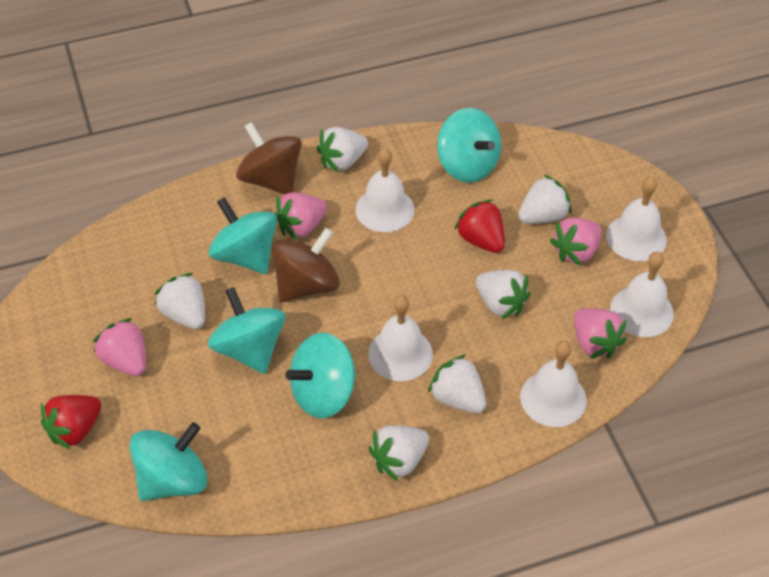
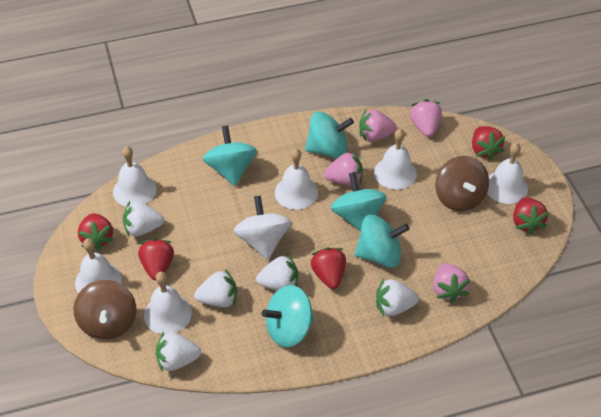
red strawberry: 2 -> 5
white bell: 5 -> 6
white spinning top: 0 -> 1
white strawberry: 6 -> 5

